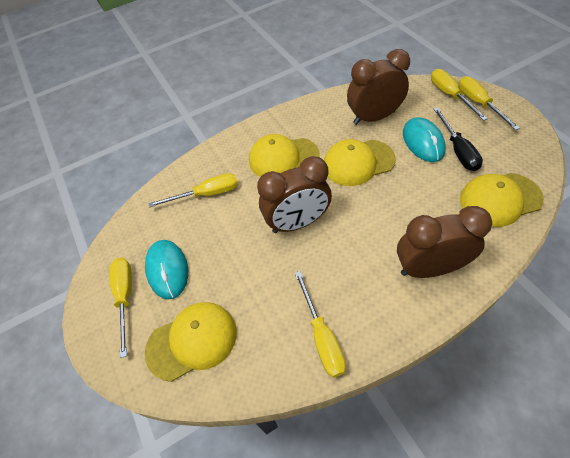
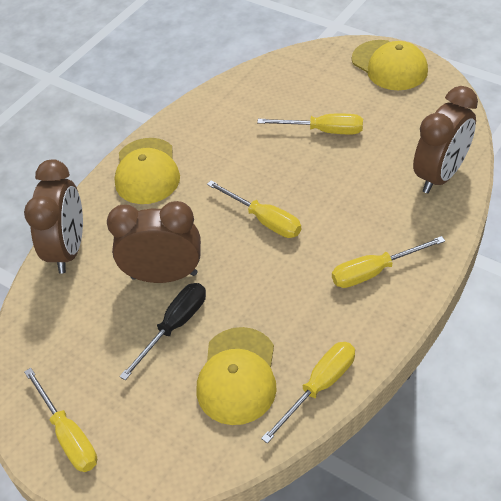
turquoise mouse: 2 -> 0
yellow cap: 4 -> 3

